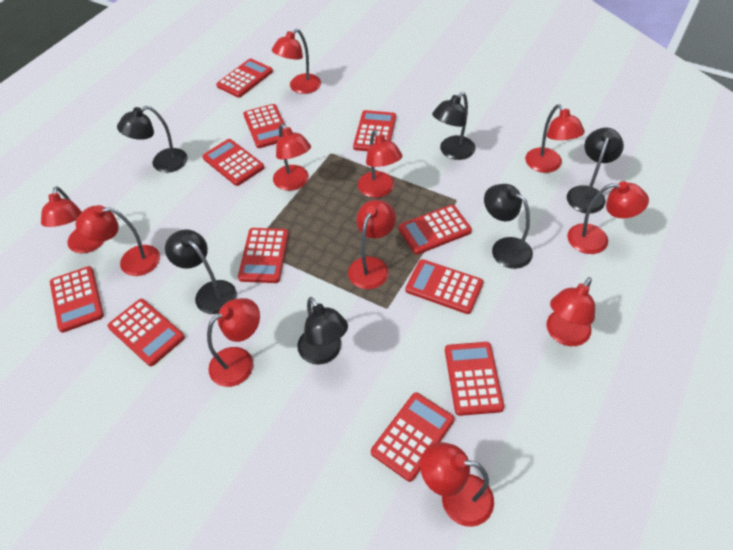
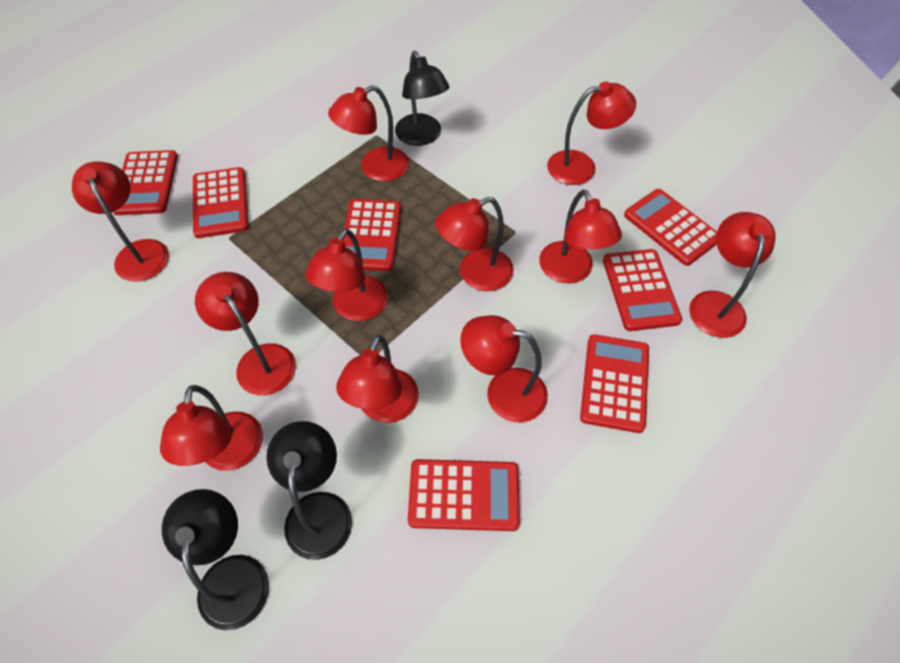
black lamp: 6 -> 3
red calculator: 11 -> 7

